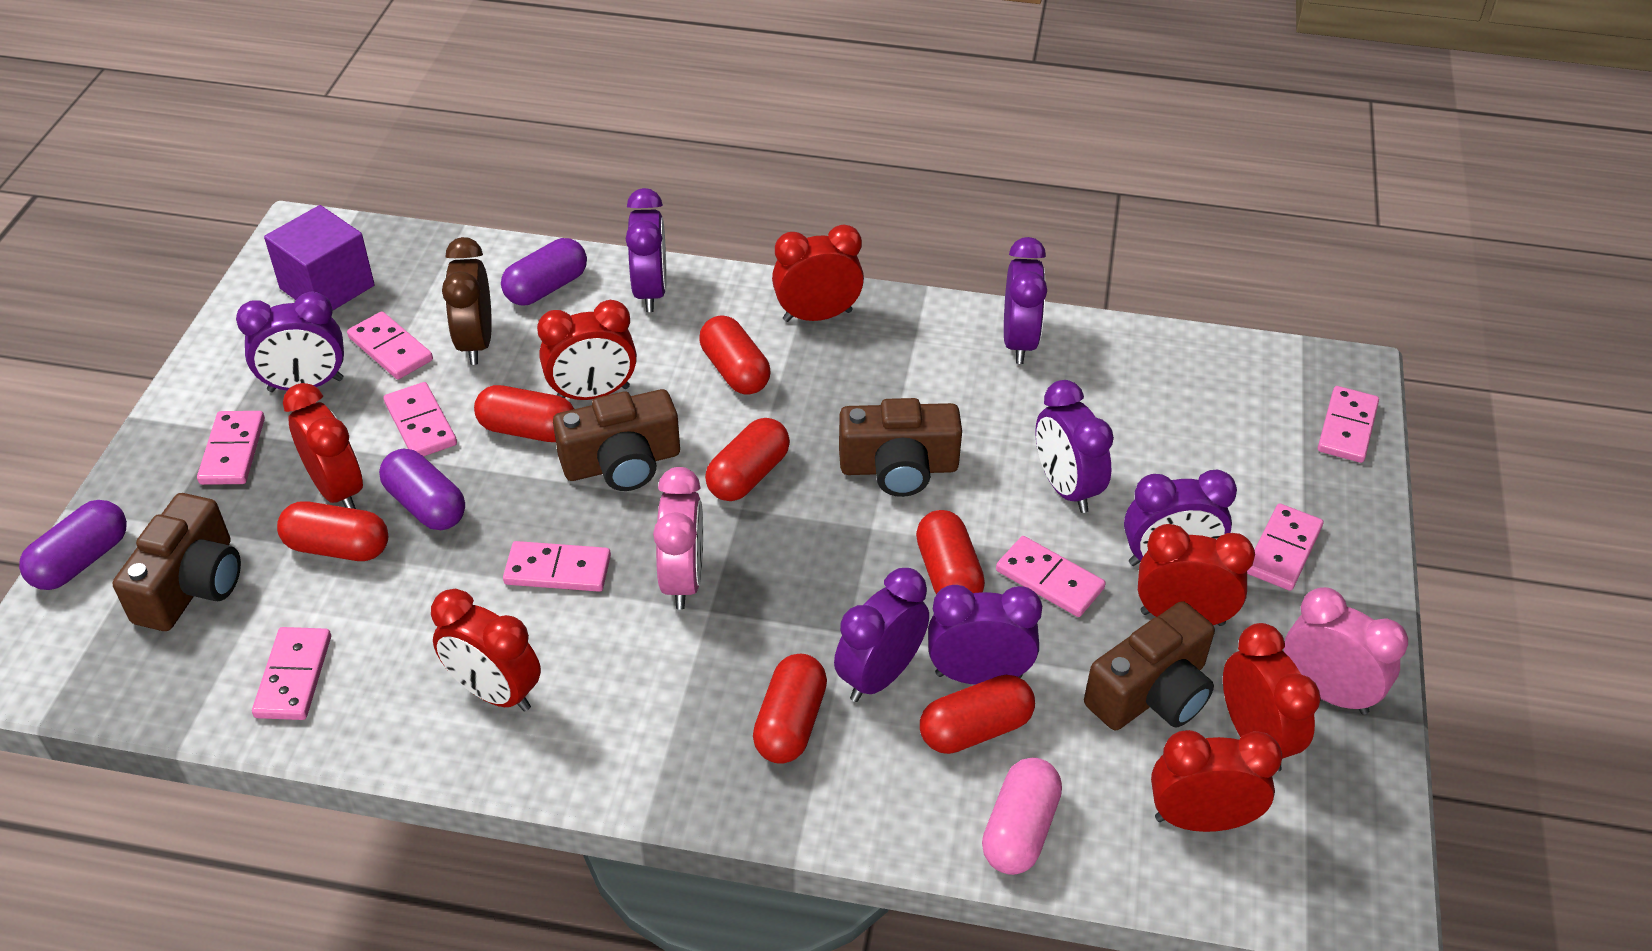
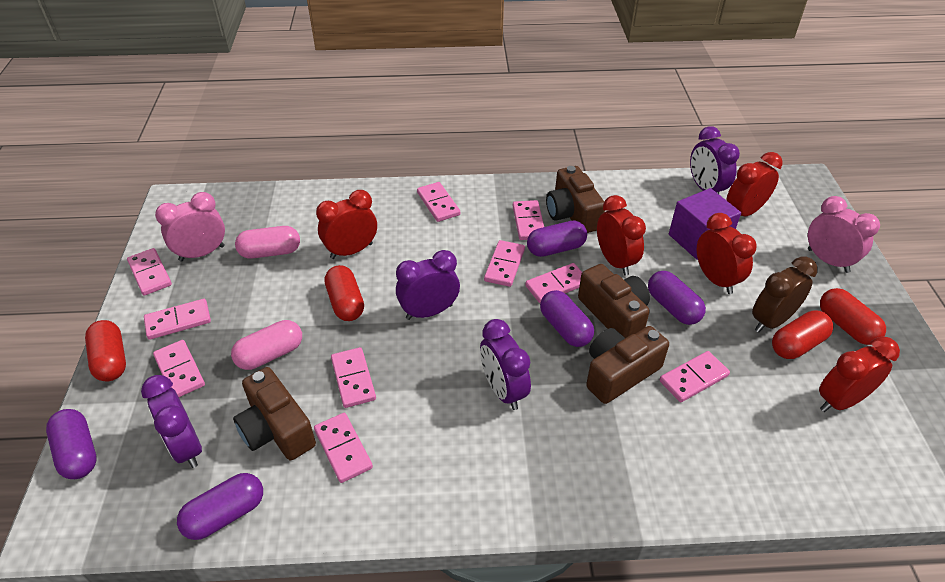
pink capsule: 1 -> 2
pink domino: 8 -> 10
purple capsule: 3 -> 5
purple clock: 7 -> 4
red capsule: 7 -> 4
red clock: 7 -> 5

